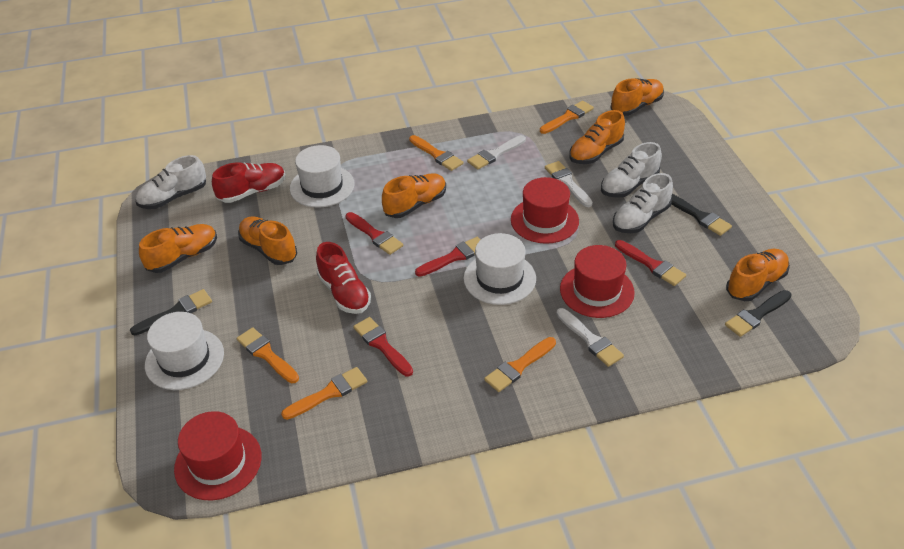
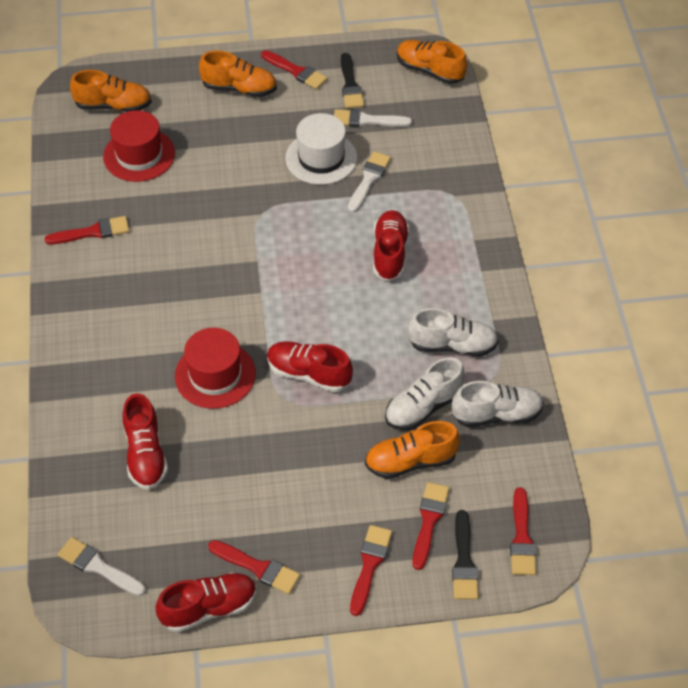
black brush: 3 -> 2
orange brush: 5 -> 0
orange shoe: 6 -> 4
red brush: 4 -> 6
red hat: 3 -> 2
red shoe: 2 -> 4
white hat: 3 -> 1

